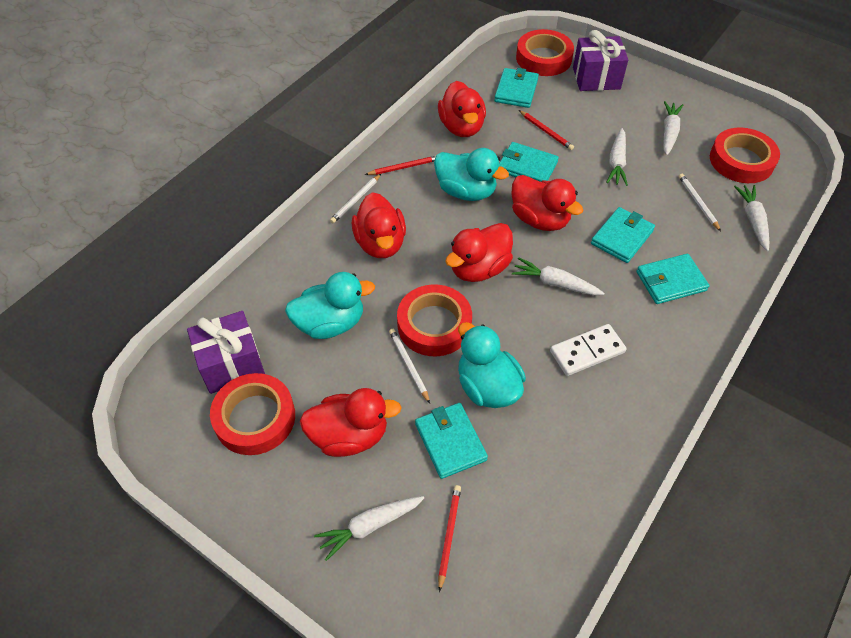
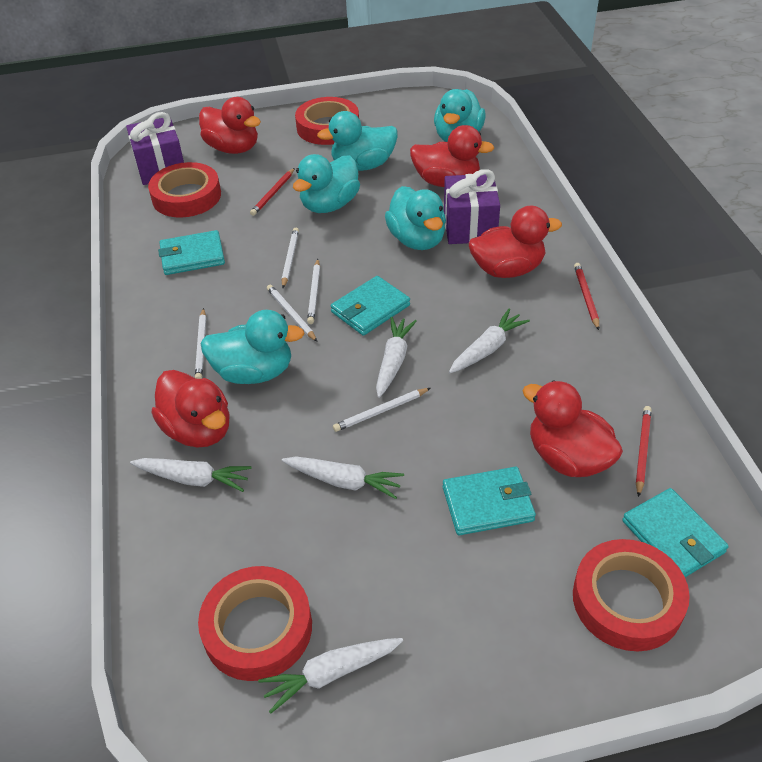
turquoise duck: 3 -> 5
turquoise wallet: 5 -> 4
white domino: 1 -> 0
white pencil: 3 -> 5

